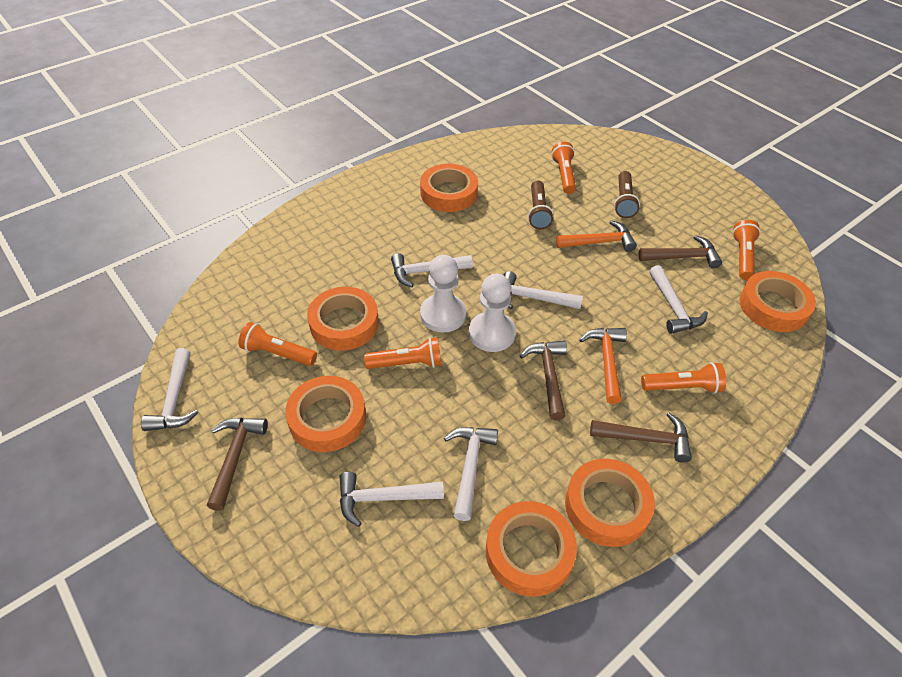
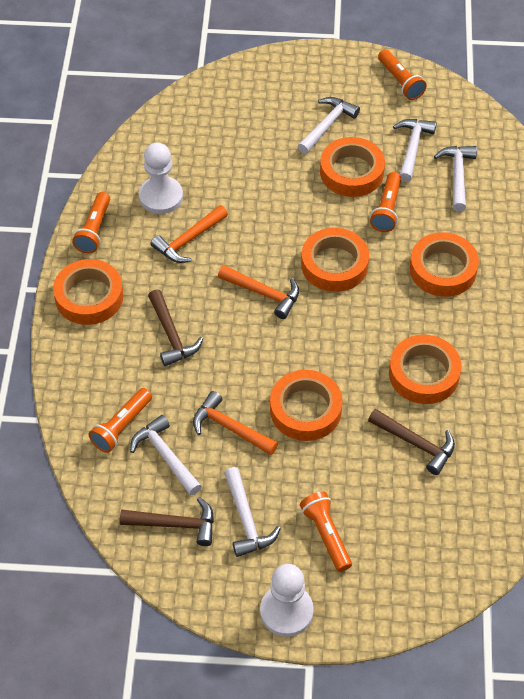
brown flashlight: 2 -> 0
brown hammer: 4 -> 3
orange hammer: 2 -> 3
white hammer: 6 -> 5

